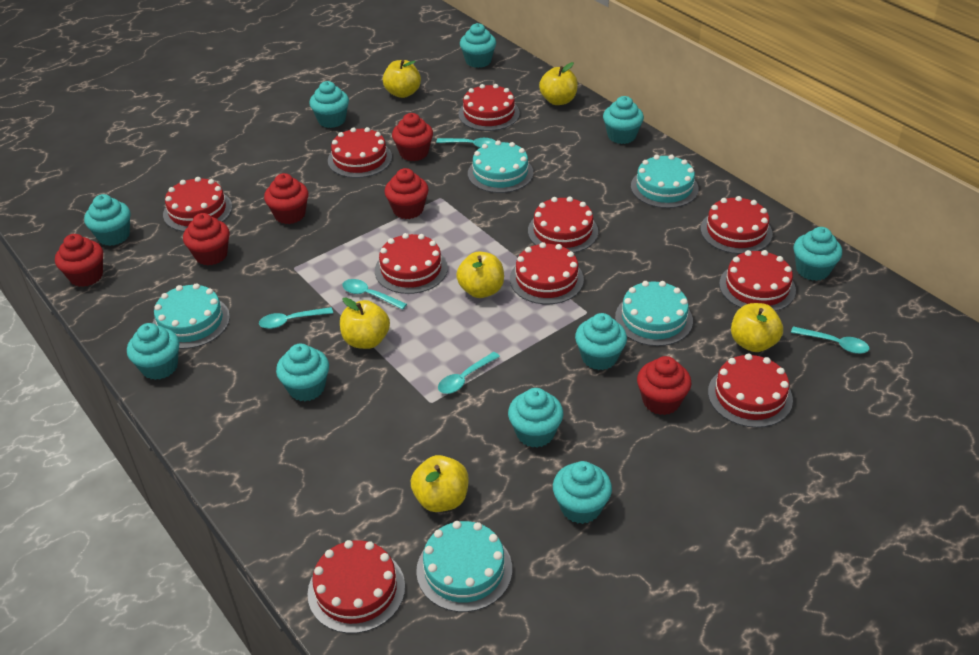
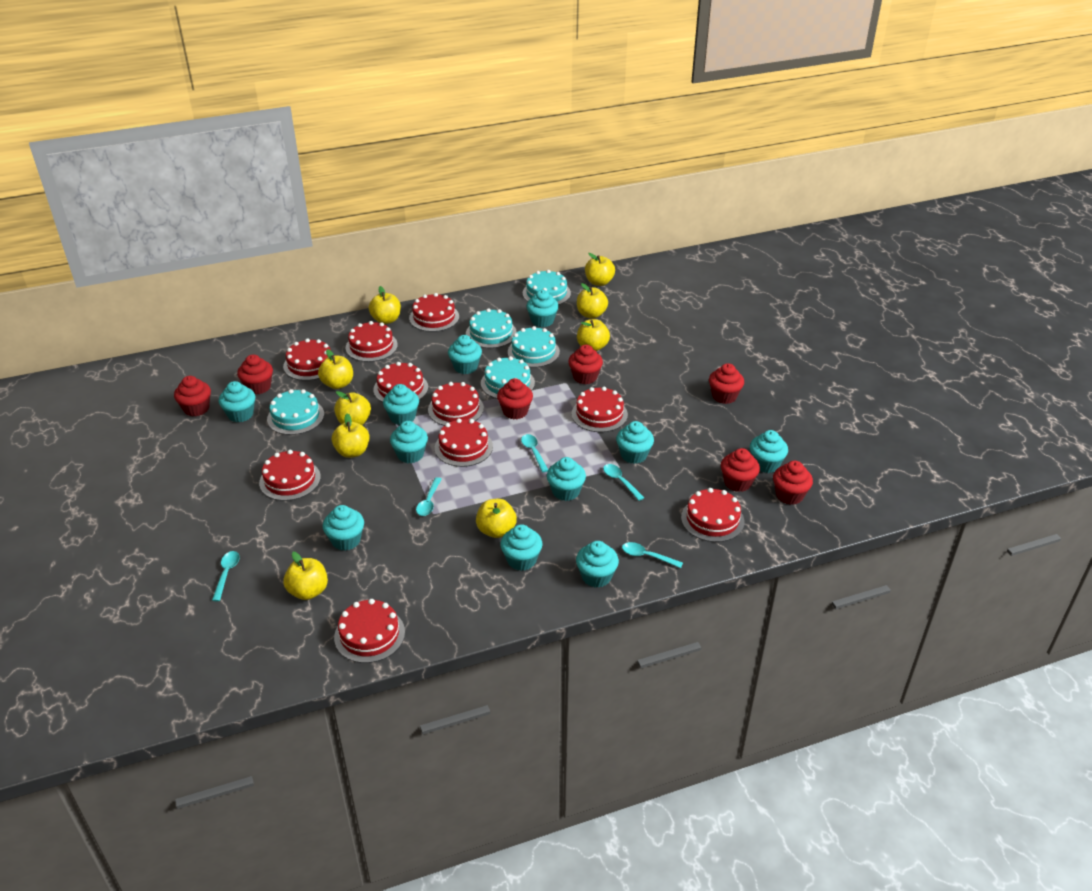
red cupcake: 6 -> 7
turquoise cupcake: 10 -> 11
yellow apple: 6 -> 9

